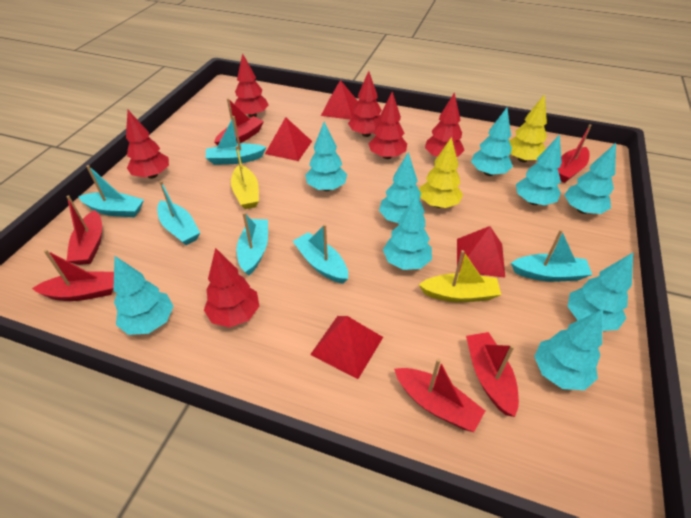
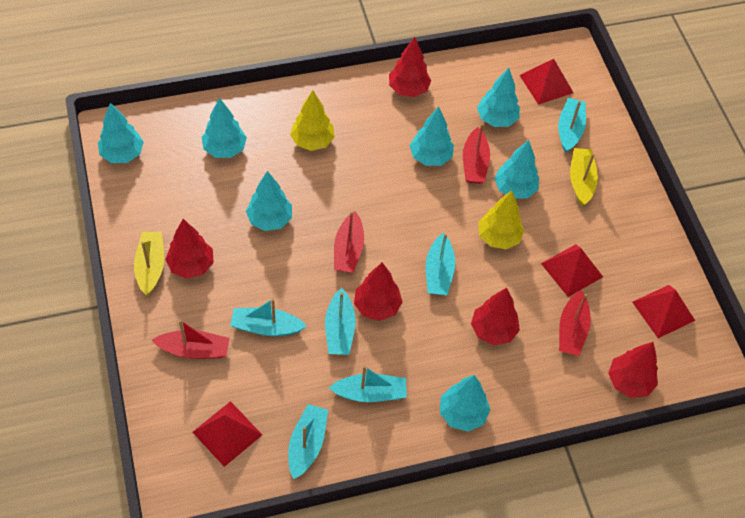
red boat: 6 -> 4
red tree: 6 -> 5
turquoise tree: 9 -> 7

